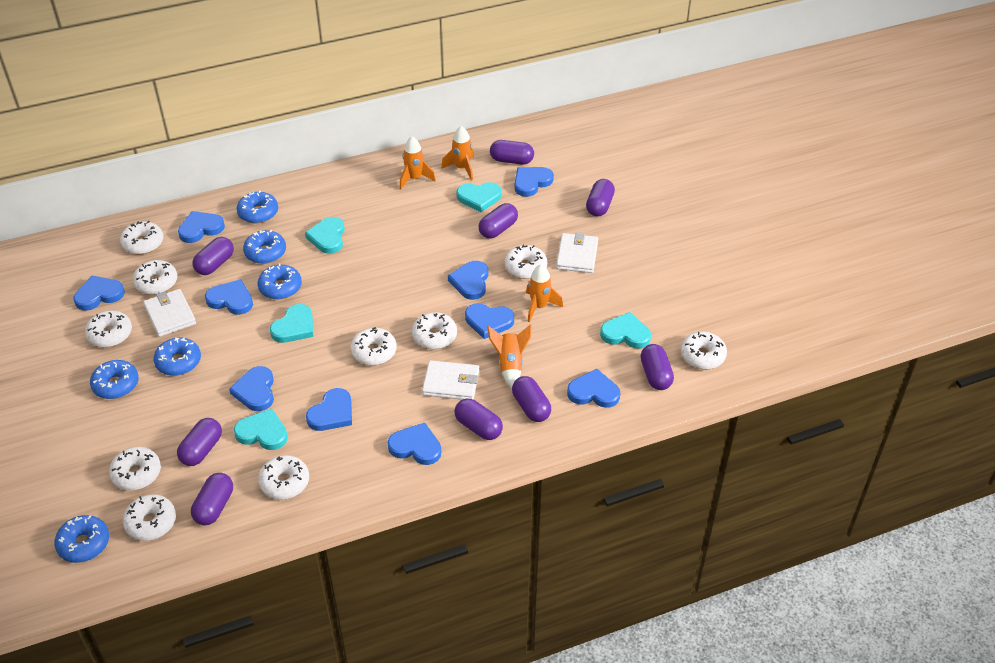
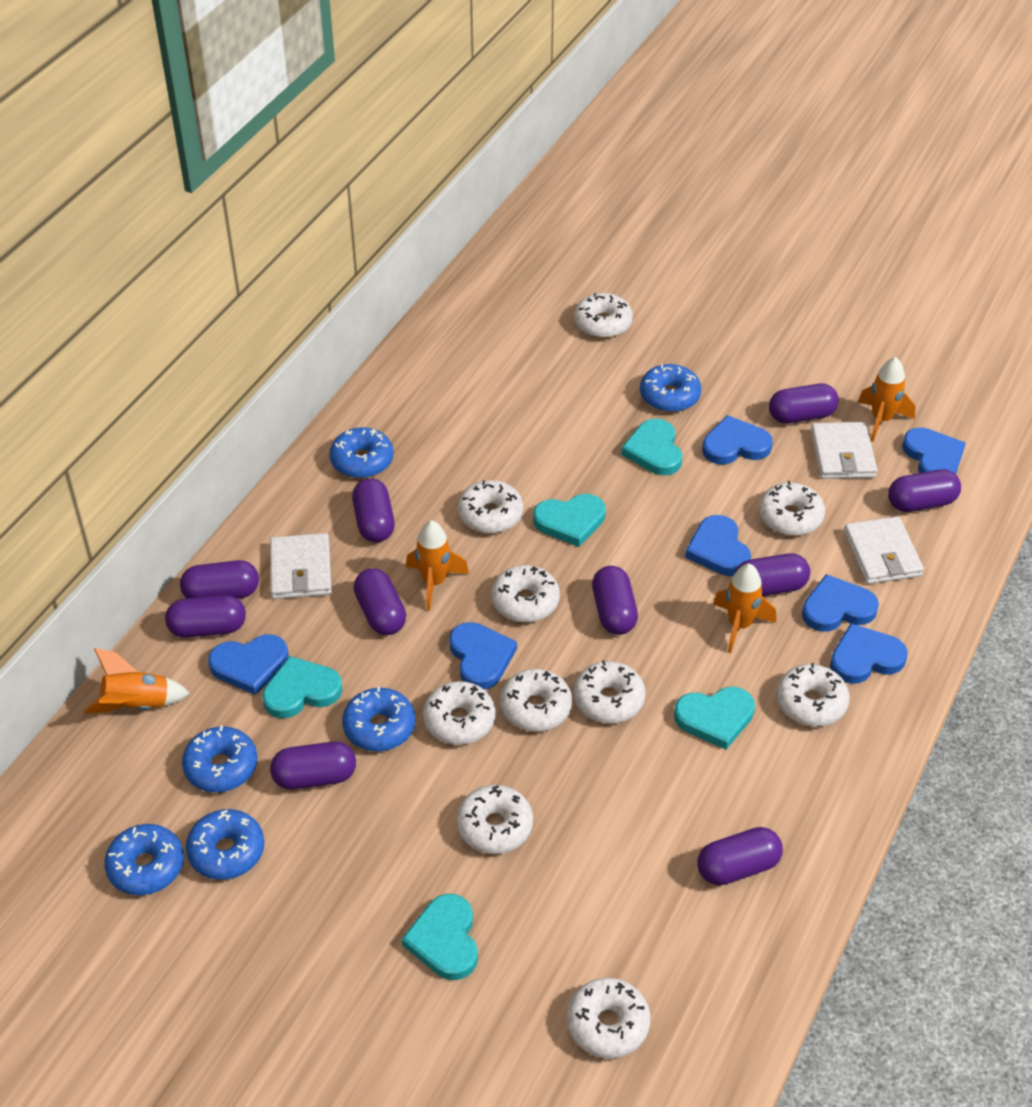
blue heart: 10 -> 7
purple capsule: 9 -> 10

